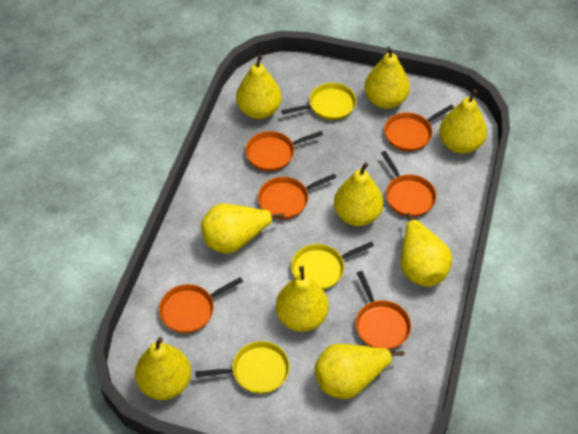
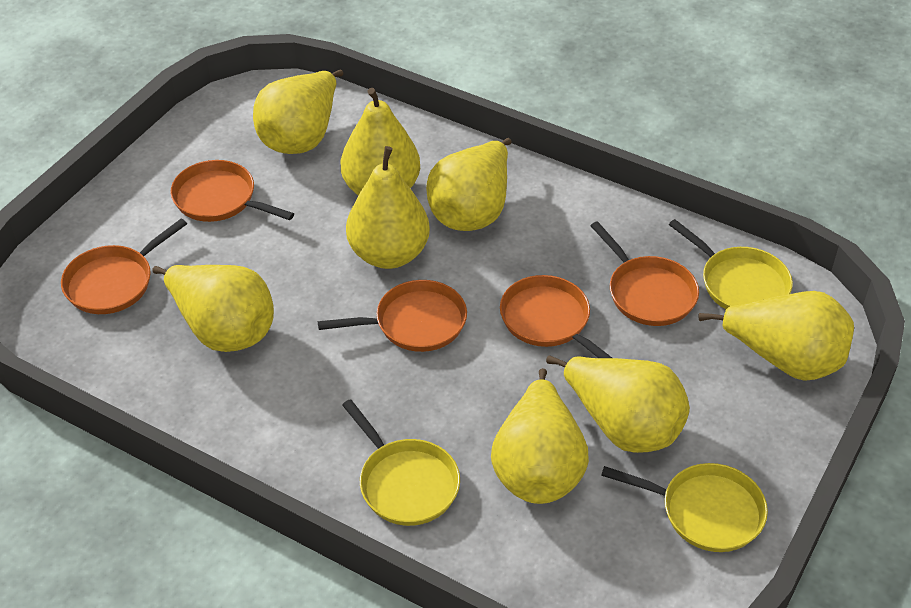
orange pan: 6 -> 5
yellow pear: 9 -> 8

